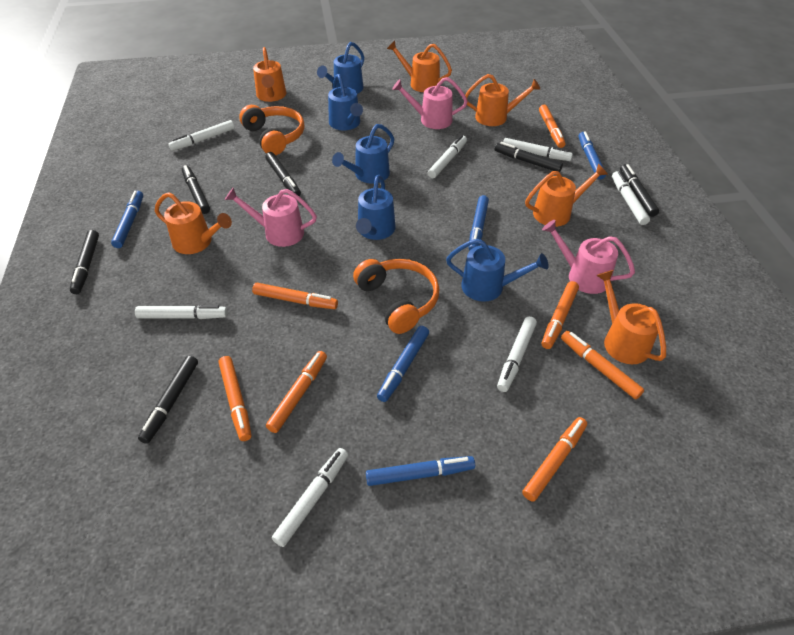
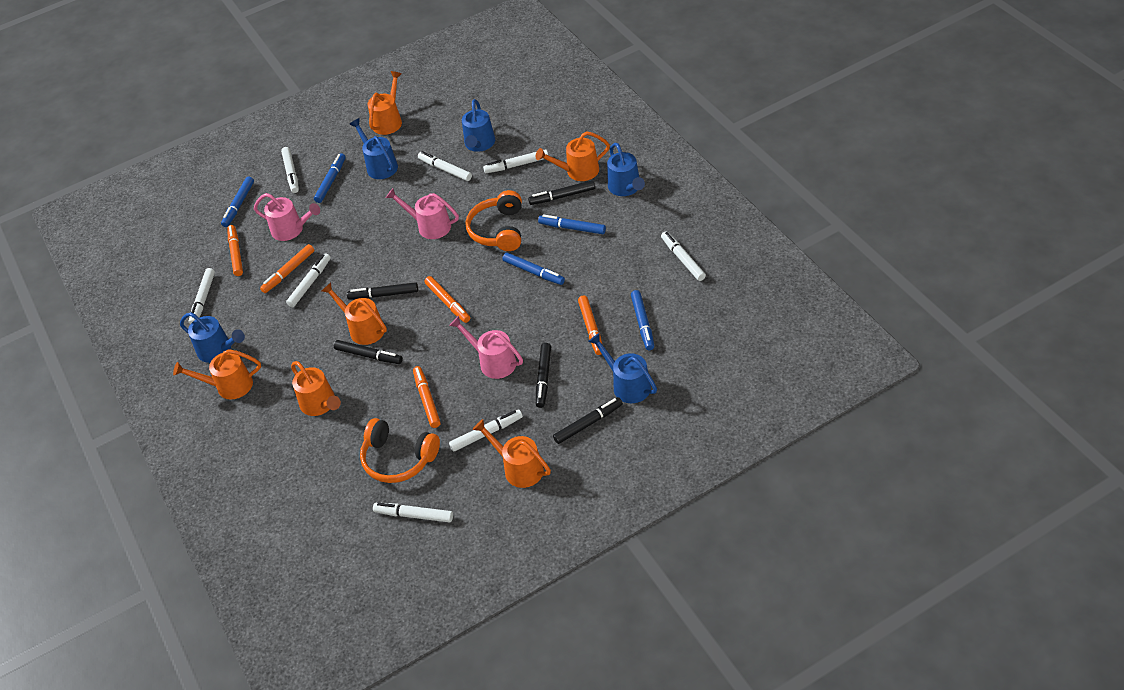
black marker: 6 -> 5
orange marker: 7 -> 5
white marker: 7 -> 8

